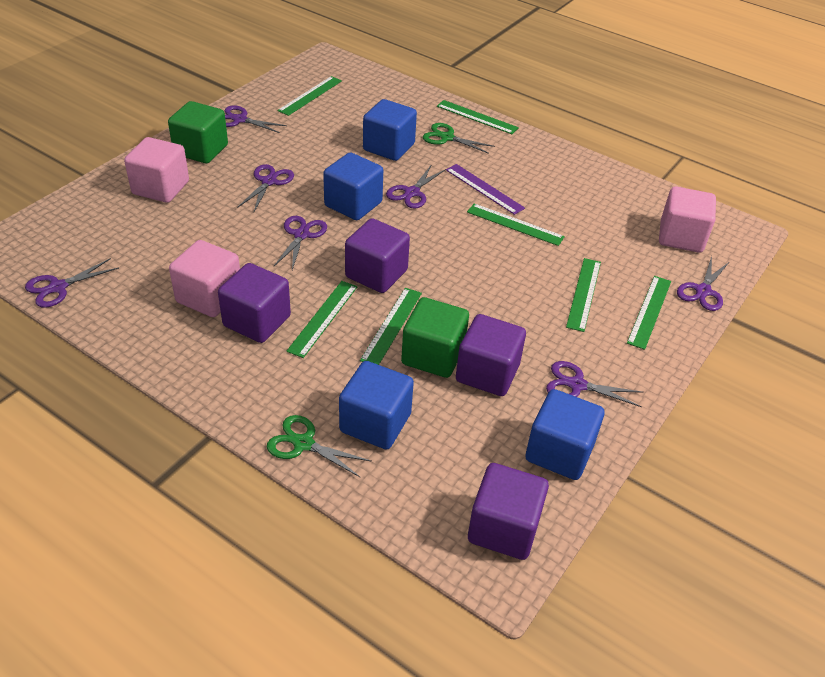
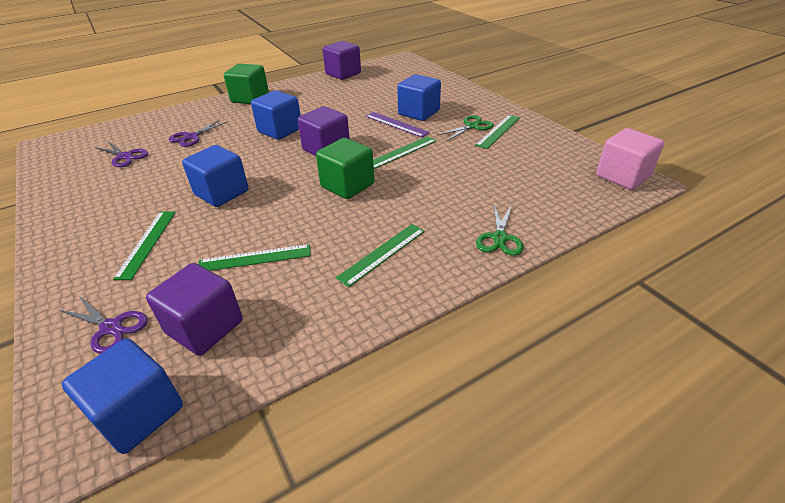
green ruler: 7 -> 5
pink cube: 3 -> 1
purple cube: 4 -> 3
purple scissors: 7 -> 3

